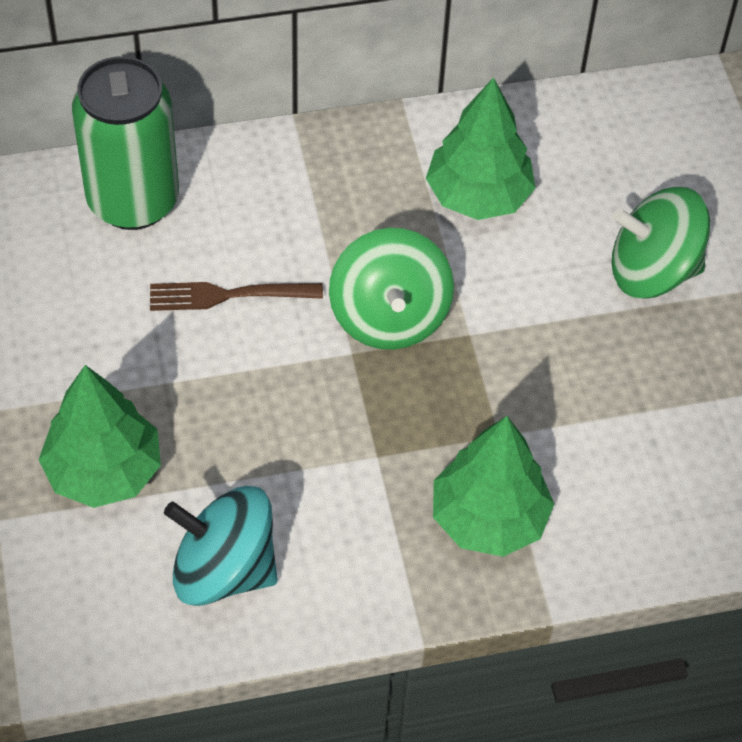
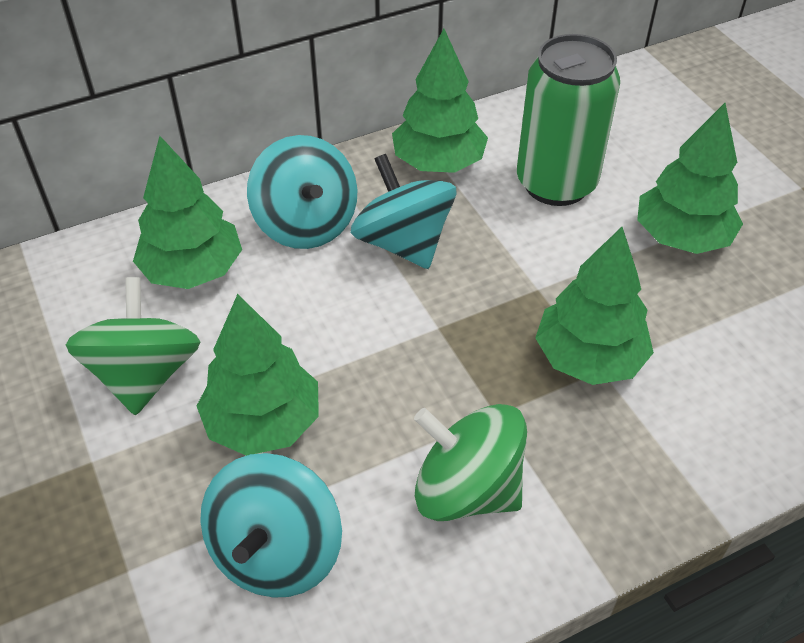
brown fork: 1 -> 0
green tree: 3 -> 5
turquoise spinning top: 1 -> 3

